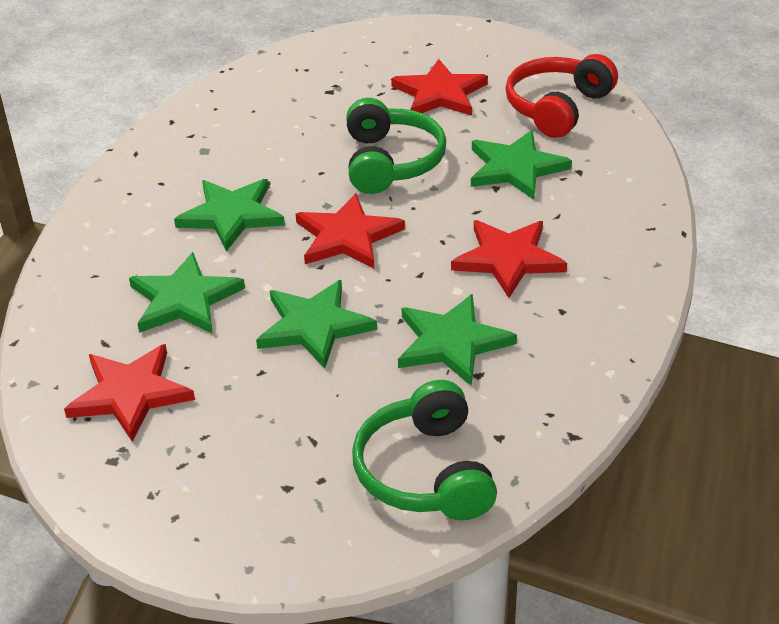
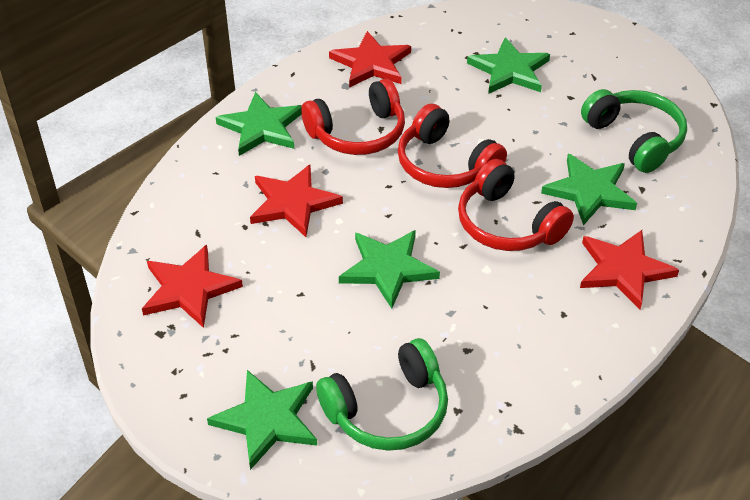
red headphones: 1 -> 3

